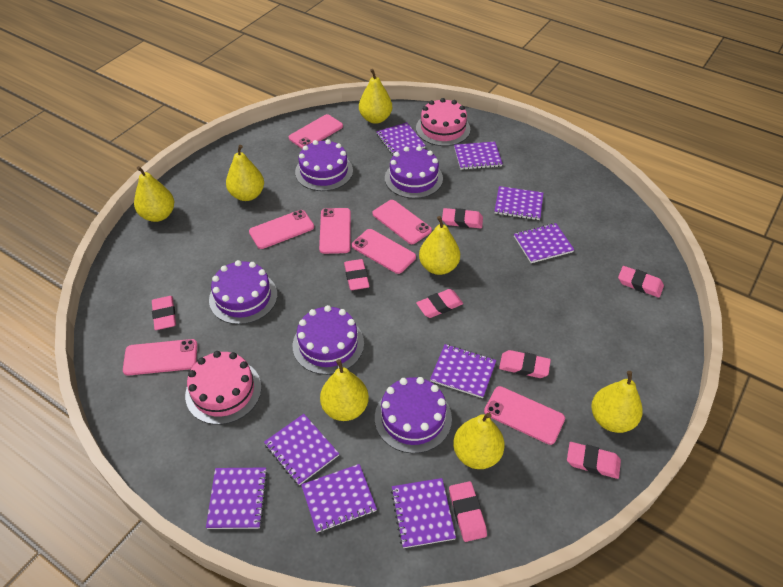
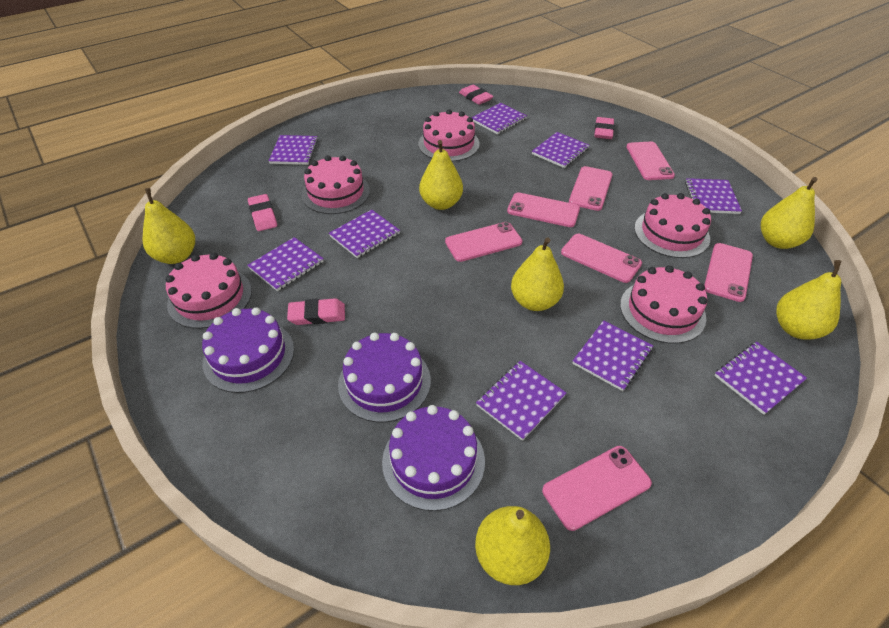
pink cake: 2 -> 5
pink eraser: 8 -> 4
purple cake: 5 -> 3
yellow pear: 7 -> 6

